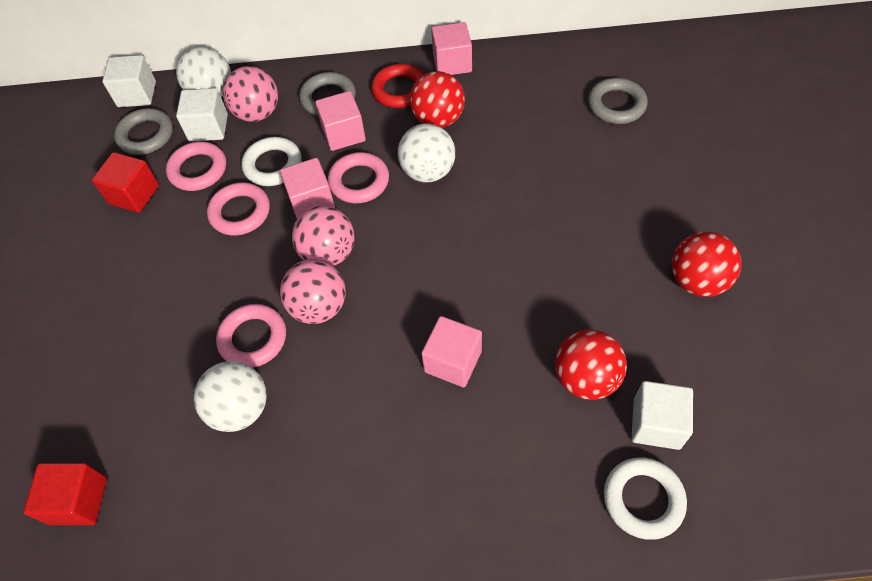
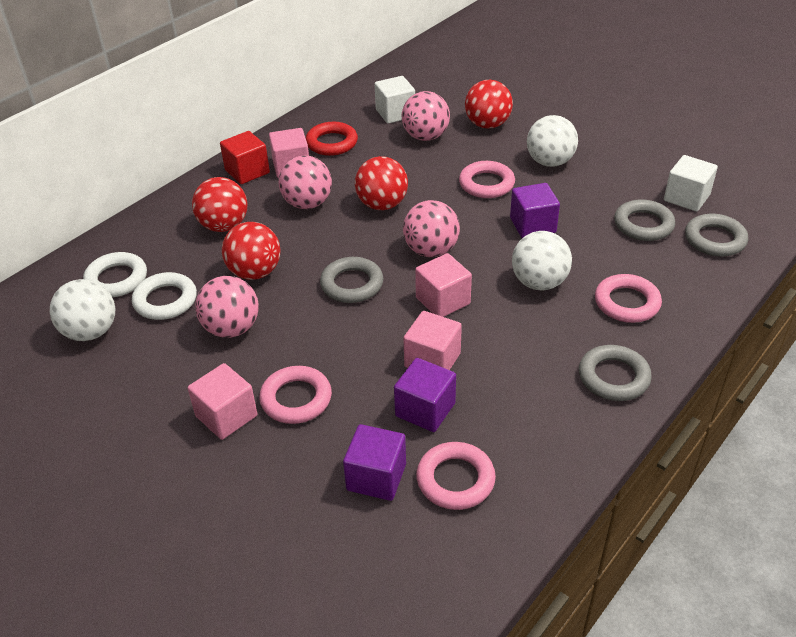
grey ring: 3 -> 4
pink ball: 3 -> 4
purple cube: 0 -> 3
red ball: 3 -> 4
red cube: 2 -> 1
white cube: 3 -> 2

